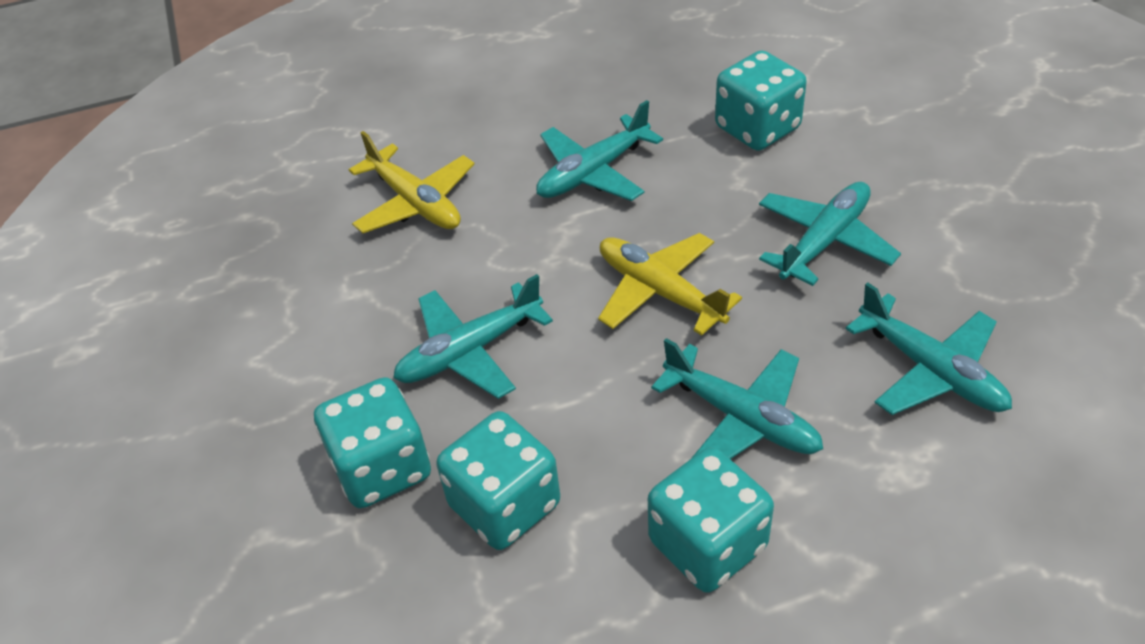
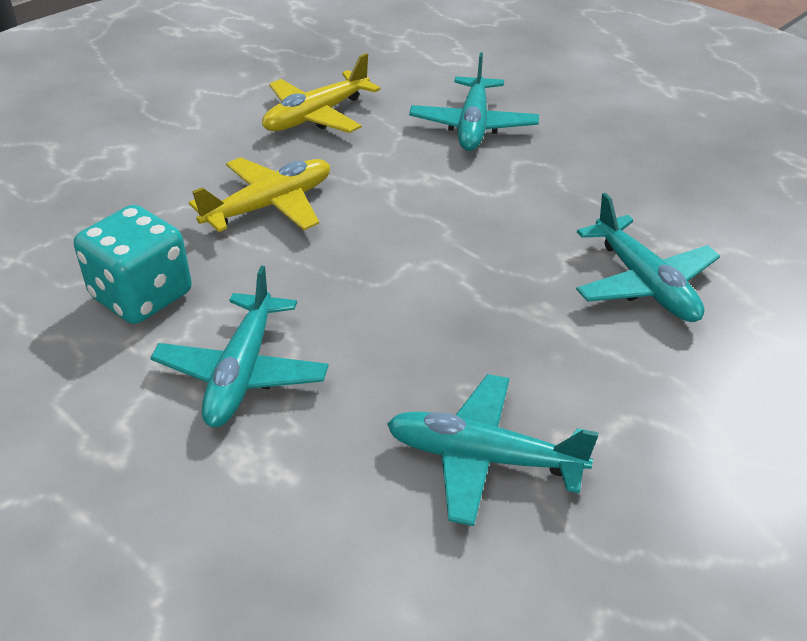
turquoise dice: 4 -> 1
turquoise plane: 5 -> 4

